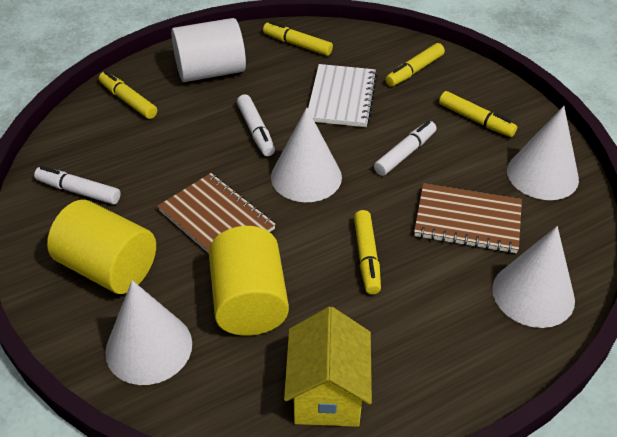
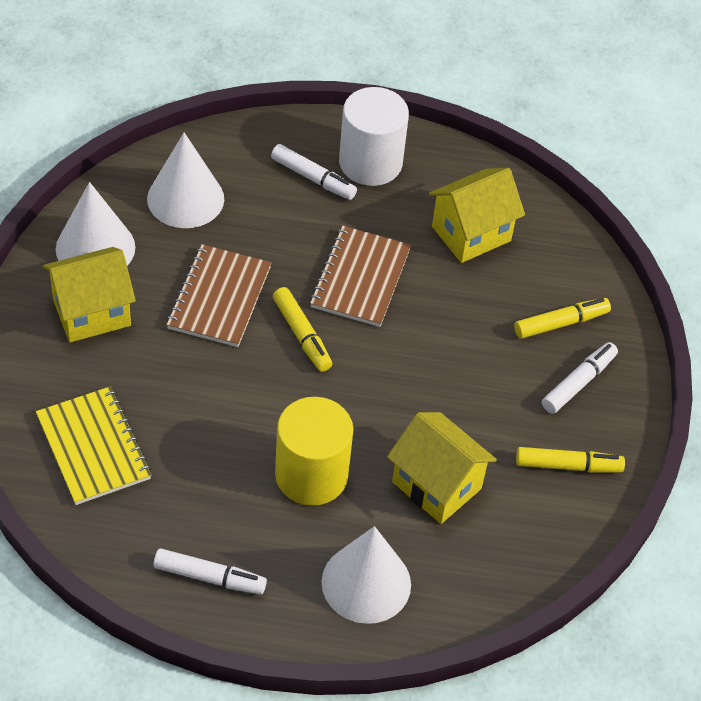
white cone: 4 -> 3
white notebook: 1 -> 0
yellow cylinder: 2 -> 1
yellow house: 1 -> 3
yellow marker: 5 -> 3
yellow notebook: 0 -> 1

